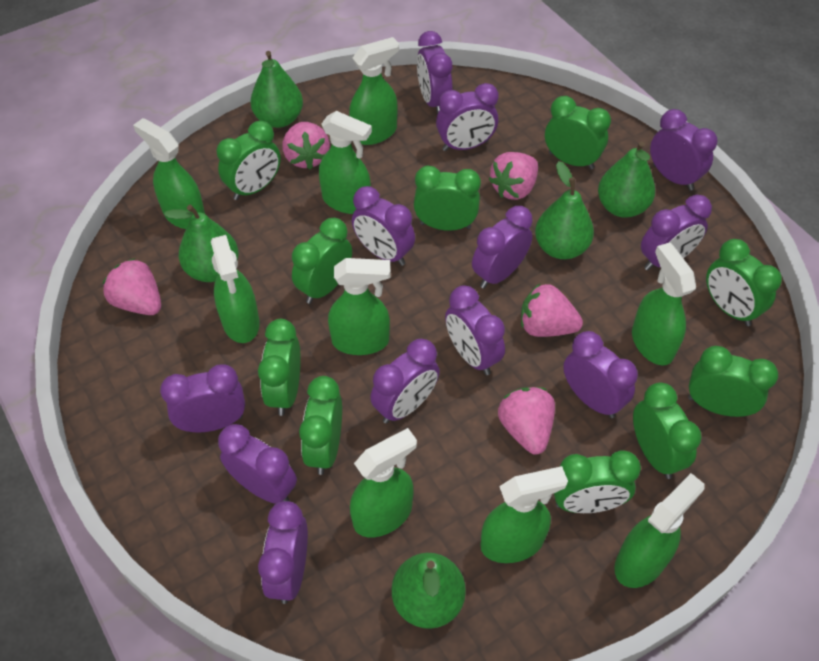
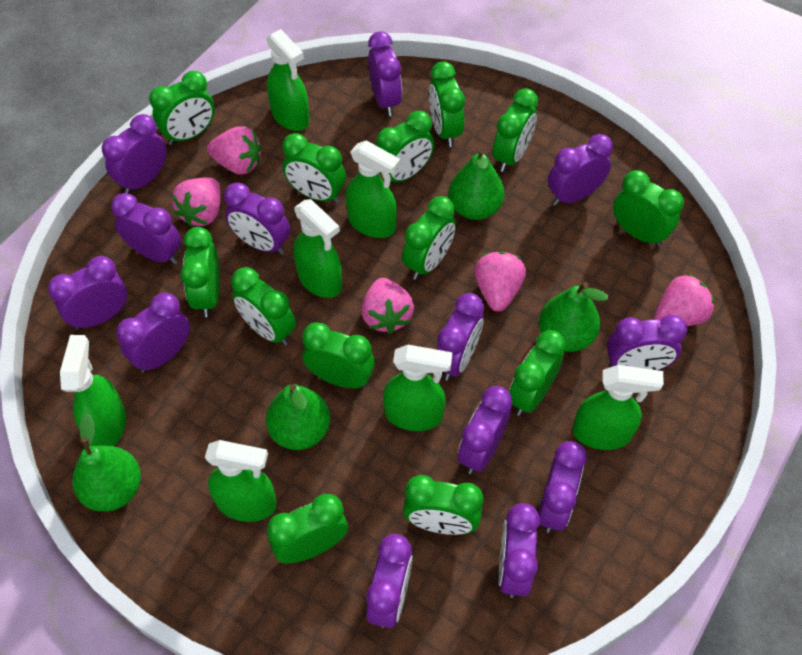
green clock: 10 -> 13
green pear: 5 -> 4
green spray bottle: 9 -> 7
purple clock: 12 -> 13

